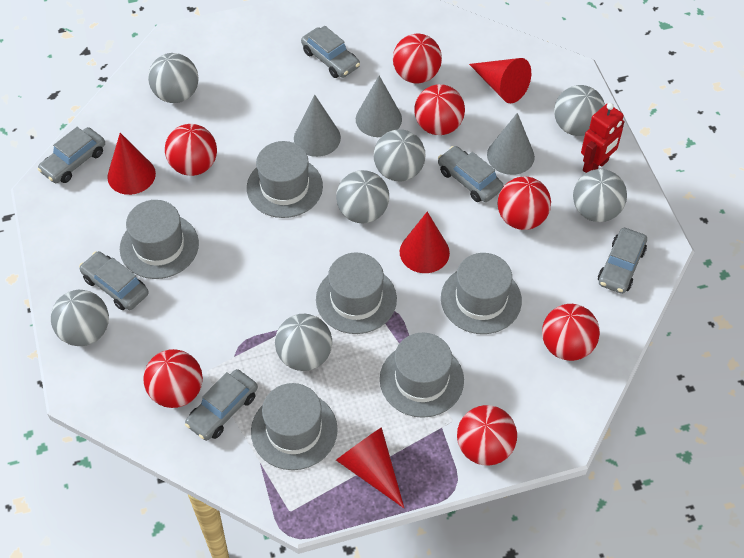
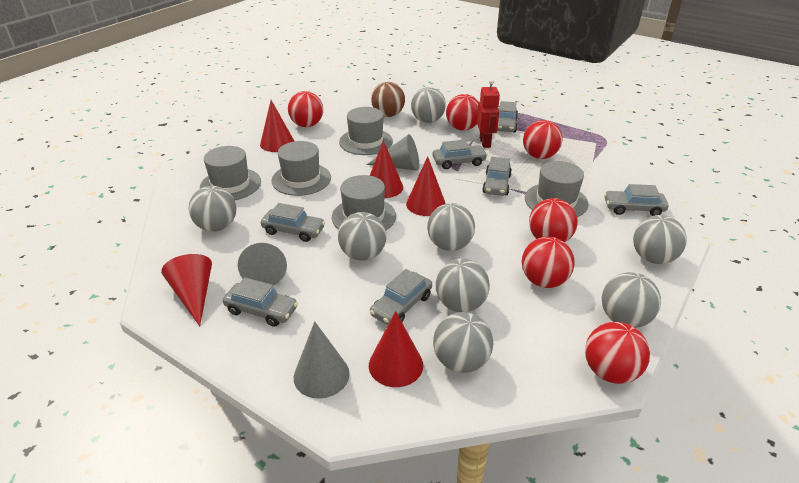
brown ball: 0 -> 1
grey ball: 7 -> 8
grey car: 6 -> 7
grey hat: 6 -> 5
red ball: 7 -> 6
red cone: 4 -> 5

